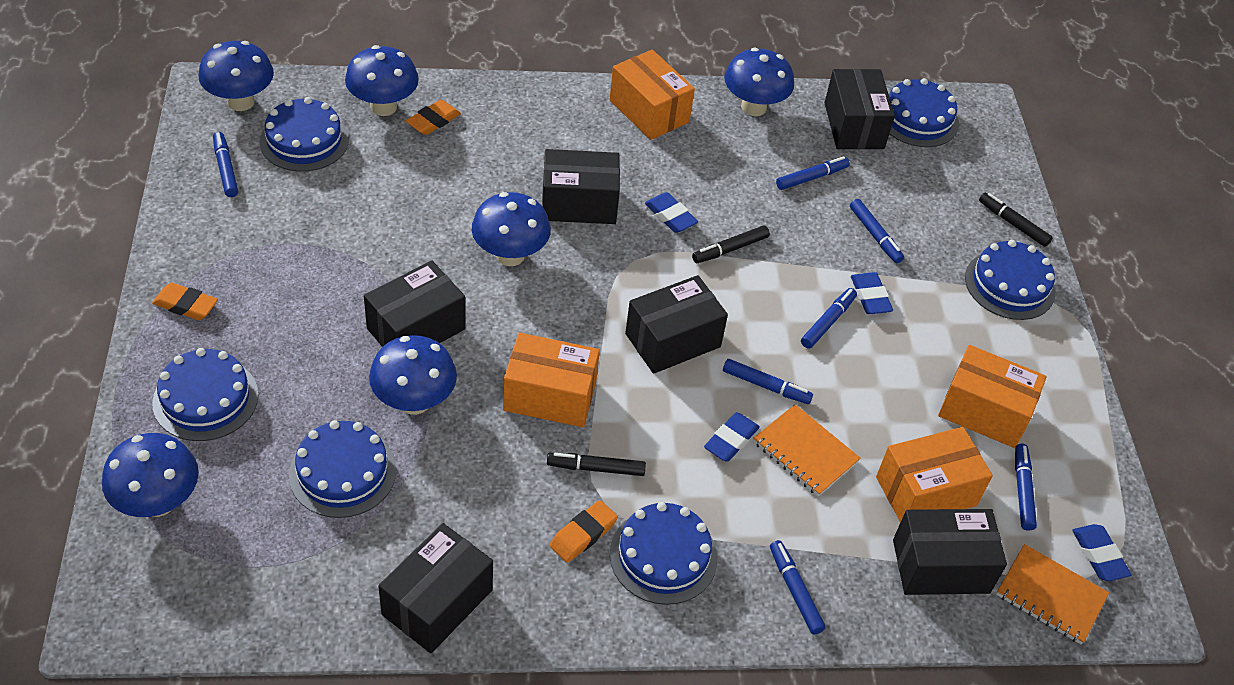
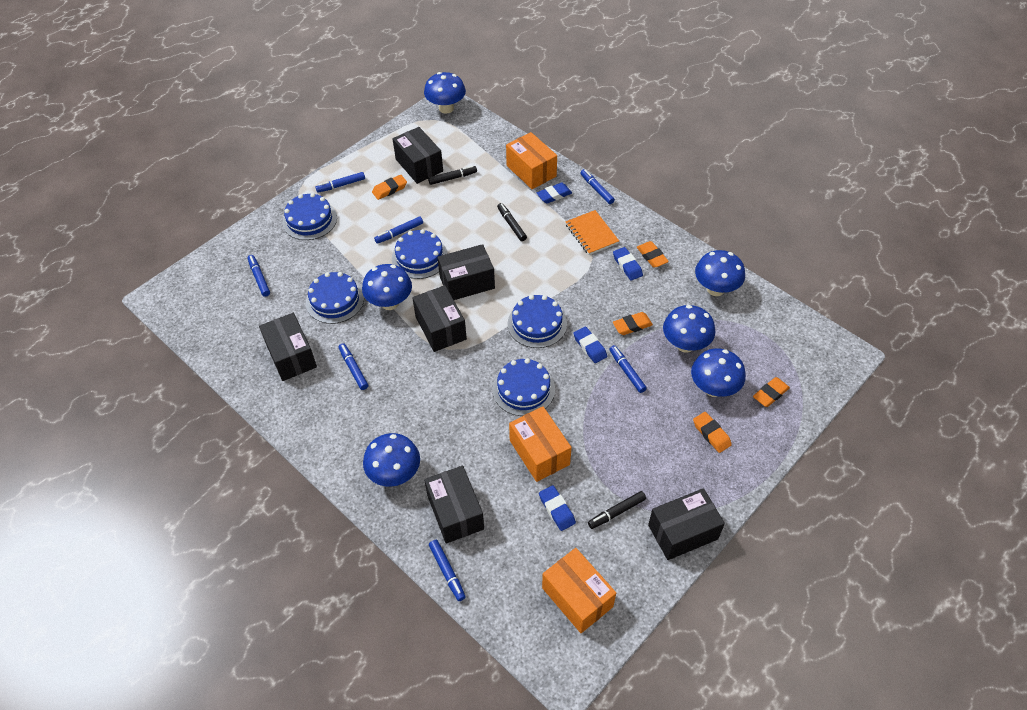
blue cake: 6 -> 5
orange box: 4 -> 3
orange eraser: 3 -> 5
orange notebook: 2 -> 1

